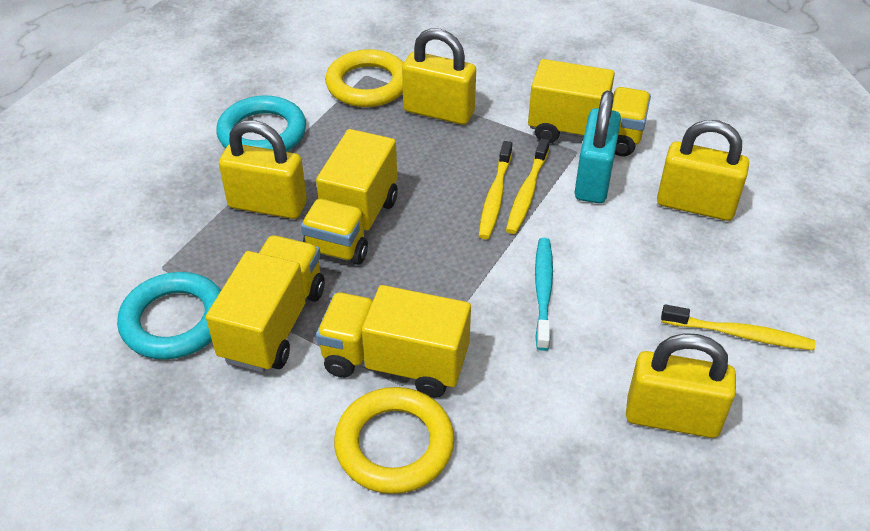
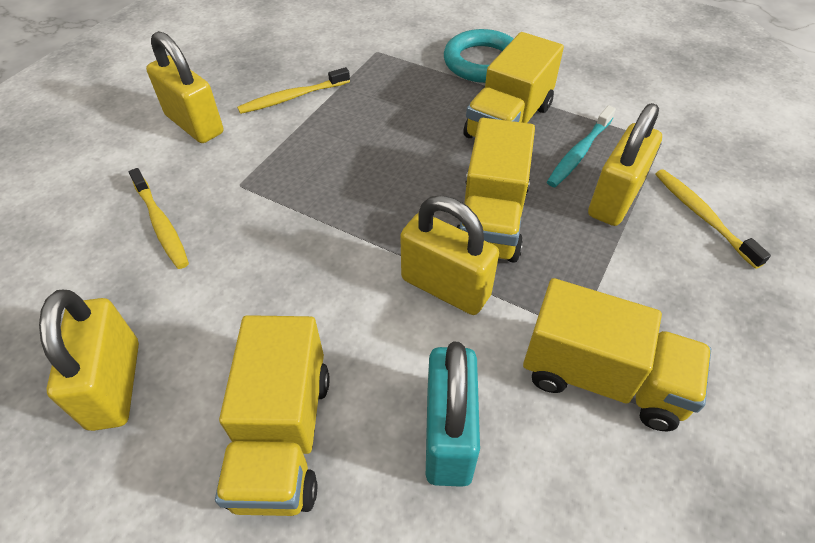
turquoise ring: 2 -> 1
yellow ring: 2 -> 0

